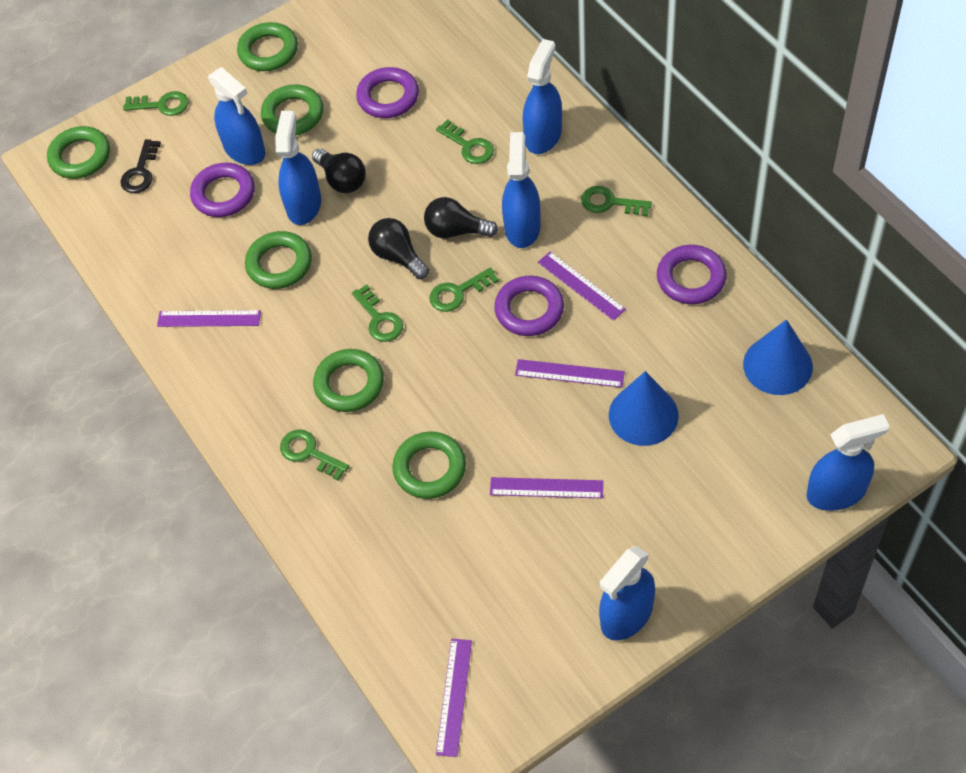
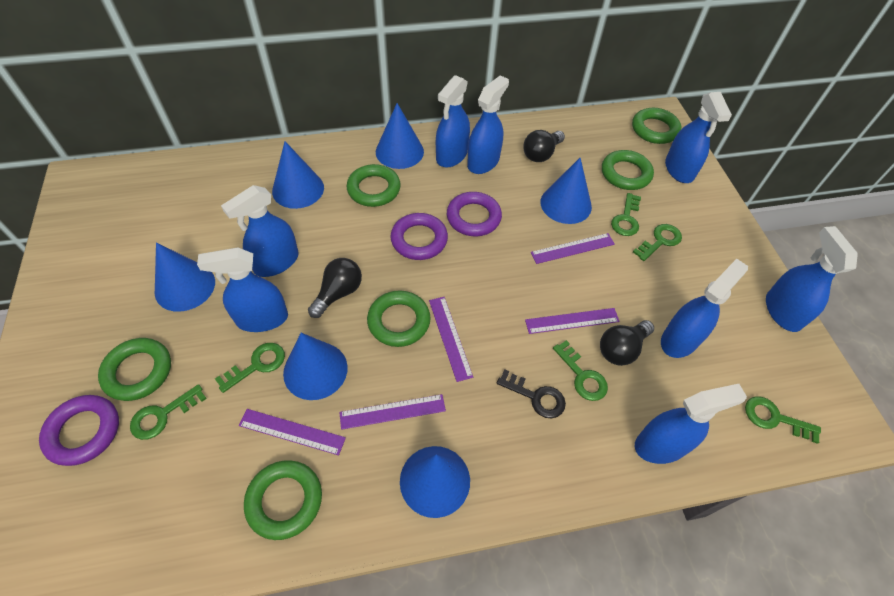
blue cone: 2 -> 6
blue spray bottle: 6 -> 8
purple ring: 4 -> 3

